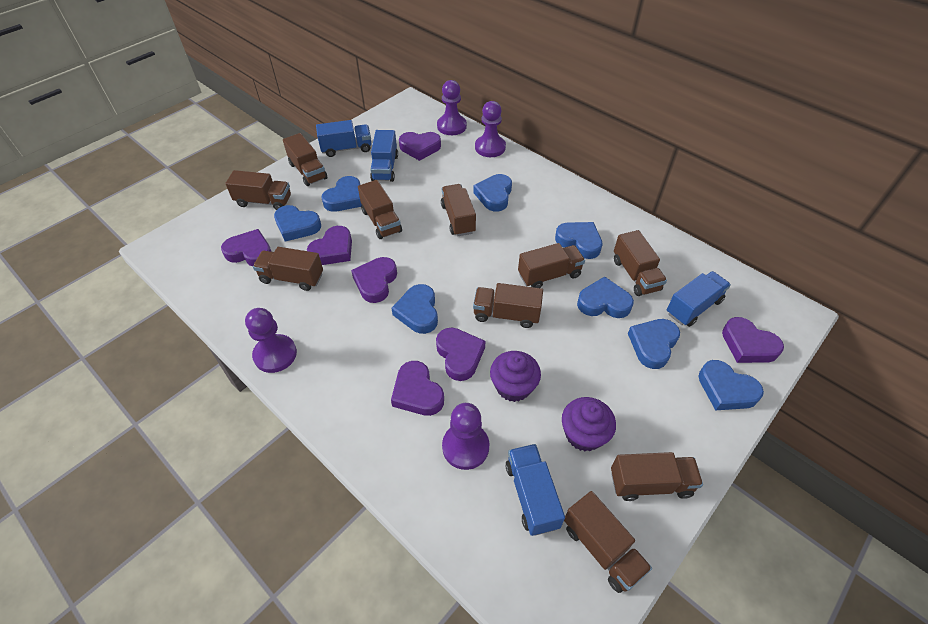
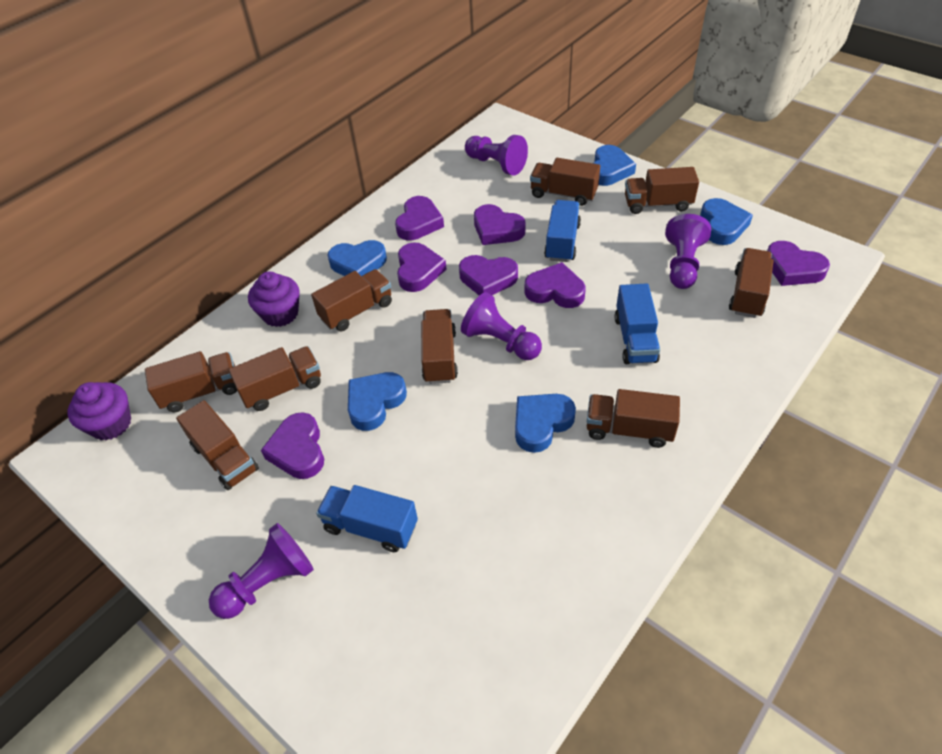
blue heart: 8 -> 5
blue truck: 4 -> 3
brown truck: 10 -> 9

